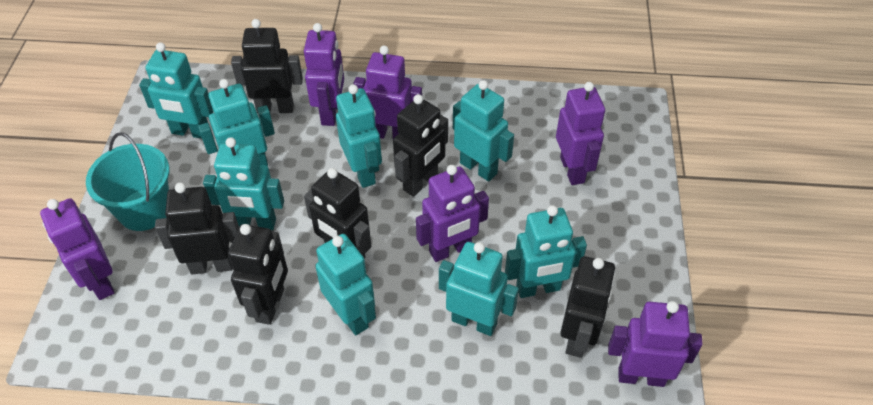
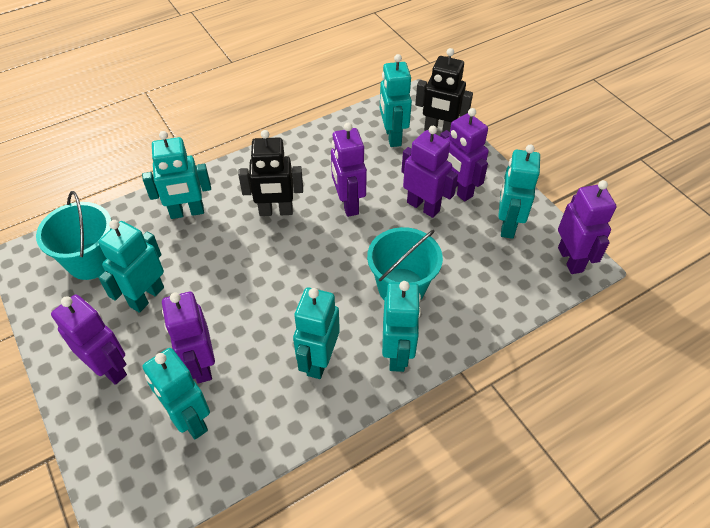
black robot: 6 -> 2
turquoise bucket: 1 -> 2
turquoise robot: 8 -> 7

